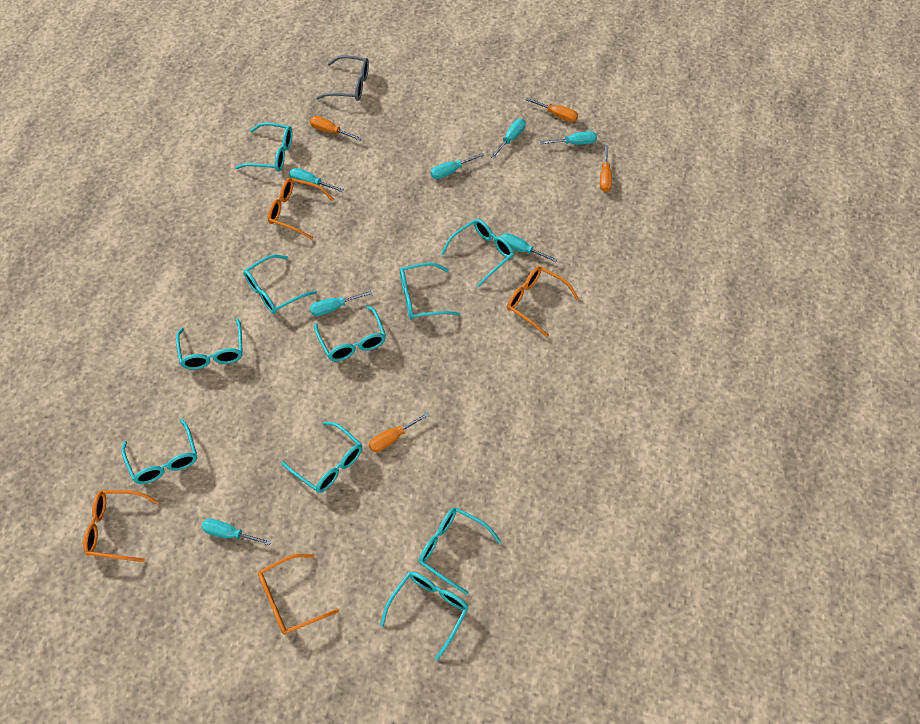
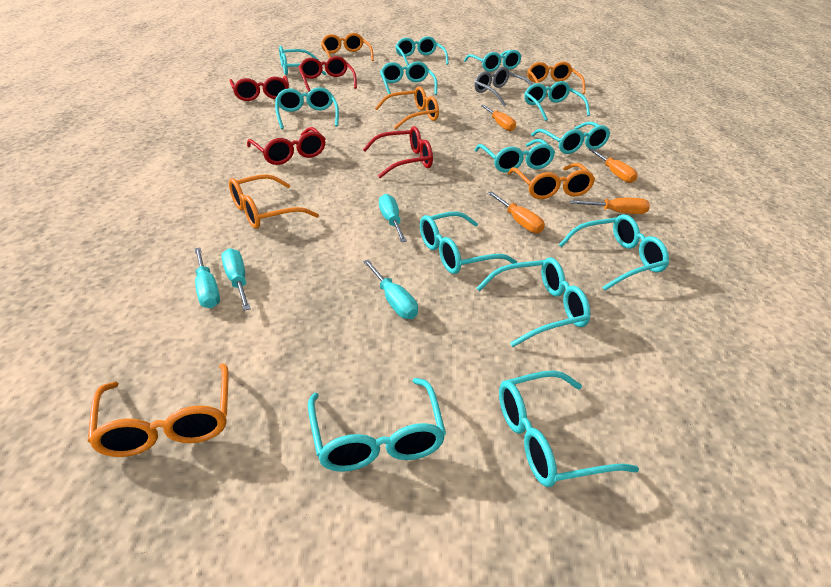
orange glasses: 4 -> 6
red glasses: 0 -> 4
turquoise glasses: 10 -> 13
turquoise screwdriver: 7 -> 4

